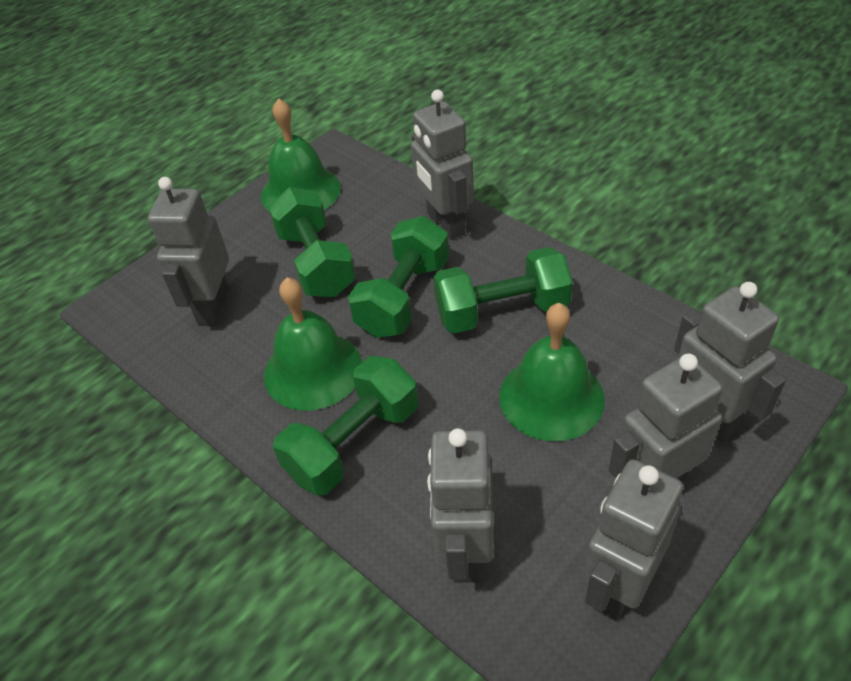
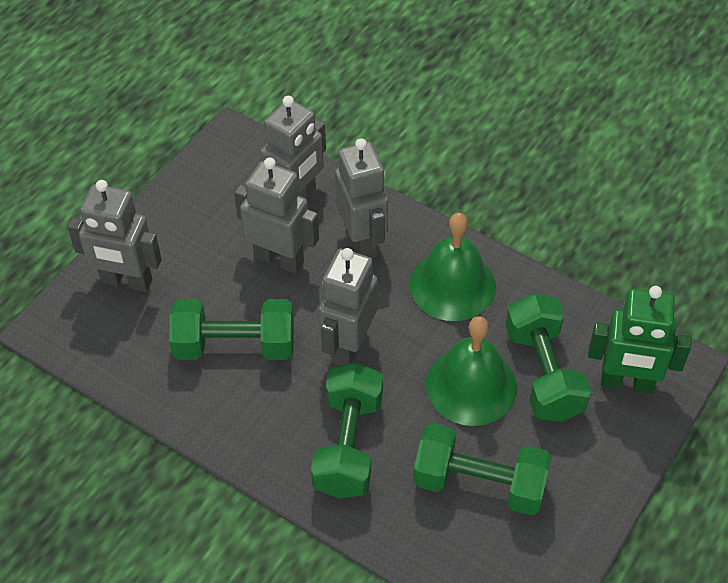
green bell: 3 -> 2
green robot: 0 -> 1
grey robot: 6 -> 5

